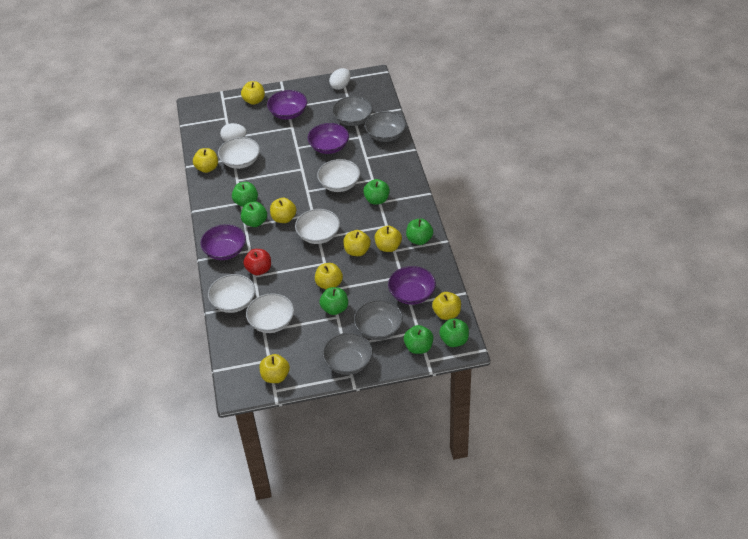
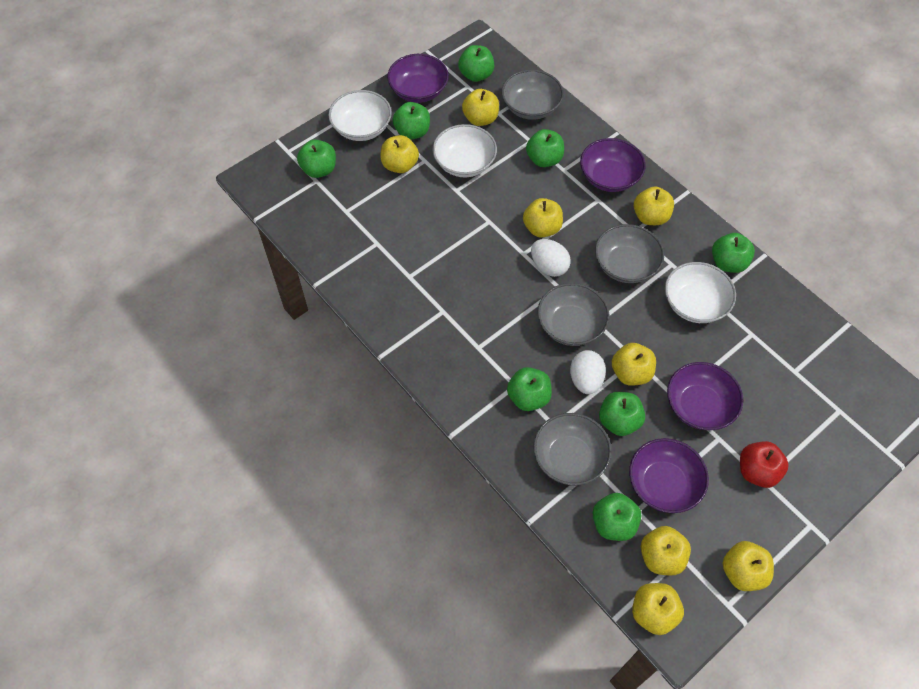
green apple: 7 -> 8
white bowl: 5 -> 3

